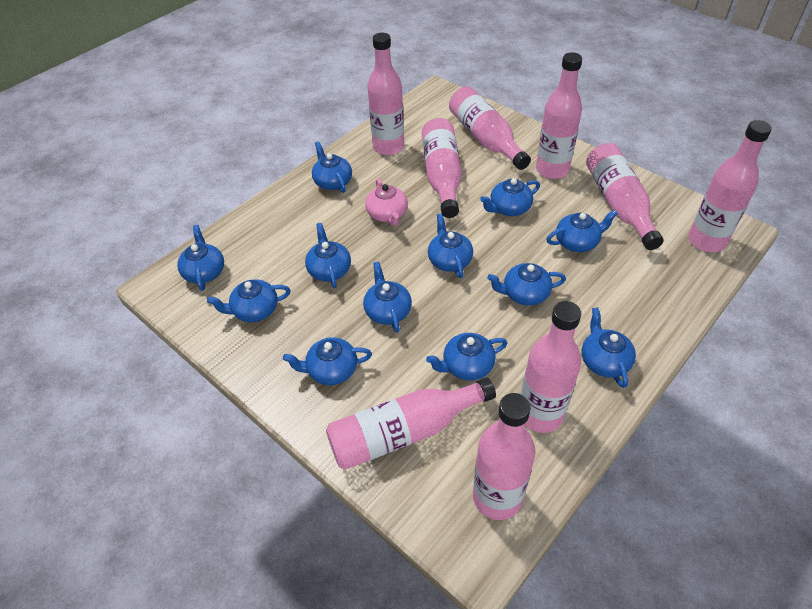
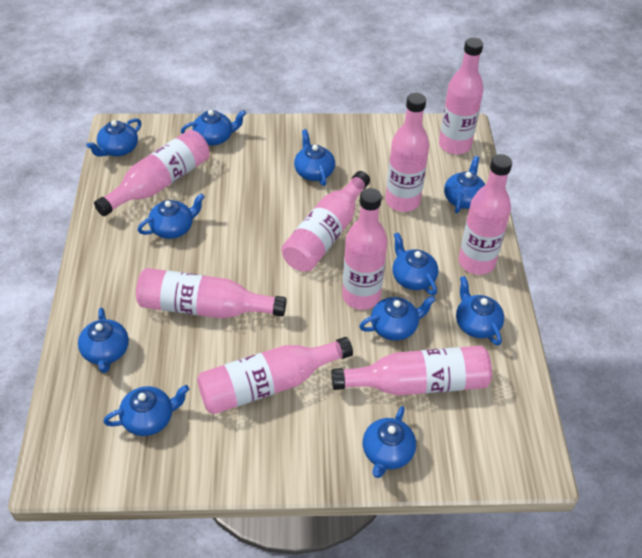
blue teapot: 12 -> 11
pink teapot: 1 -> 0

